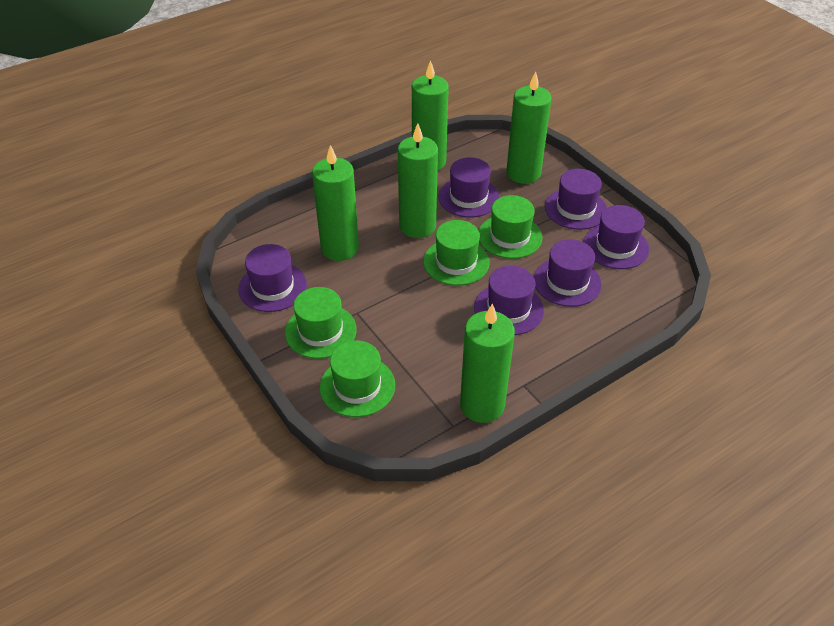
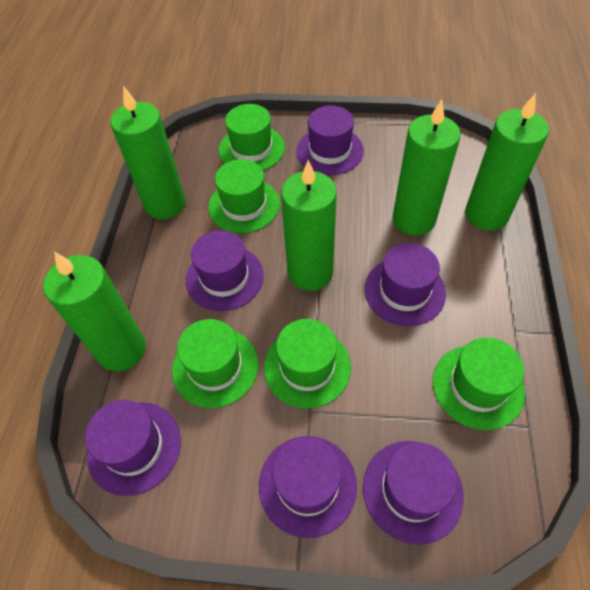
green hat: 4 -> 5

